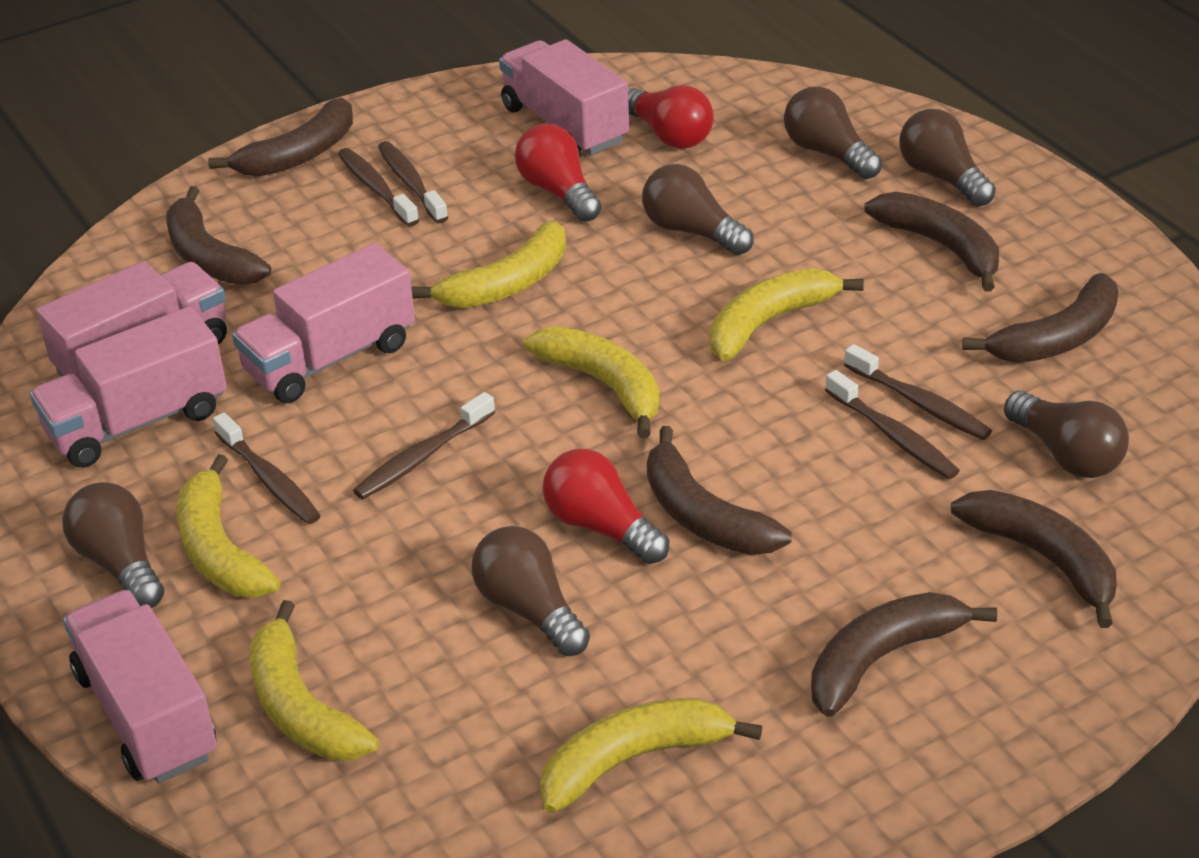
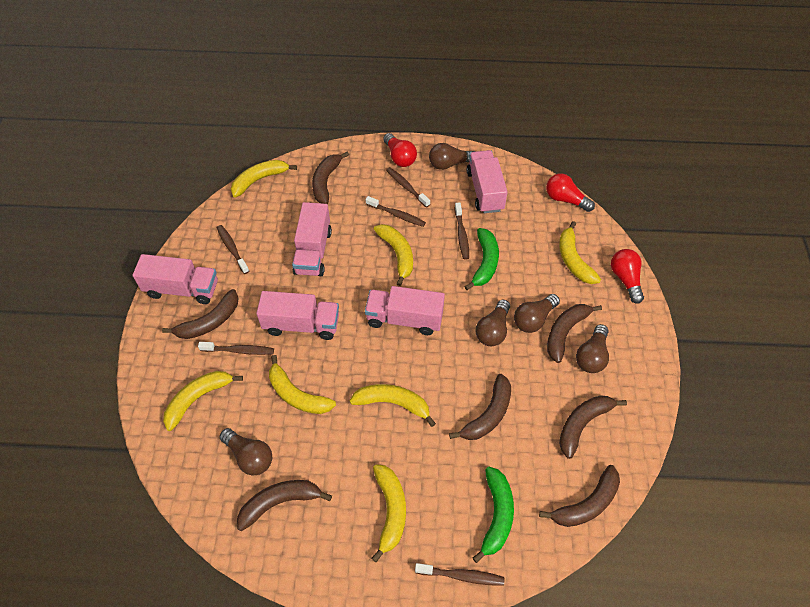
brown light bulb: 6 -> 5
green banana: 0 -> 2
yellow banana: 6 -> 7

